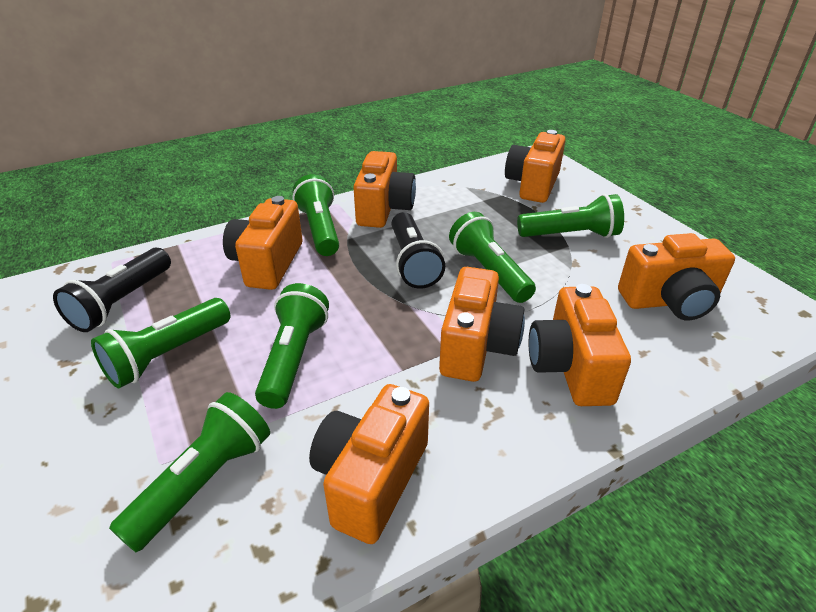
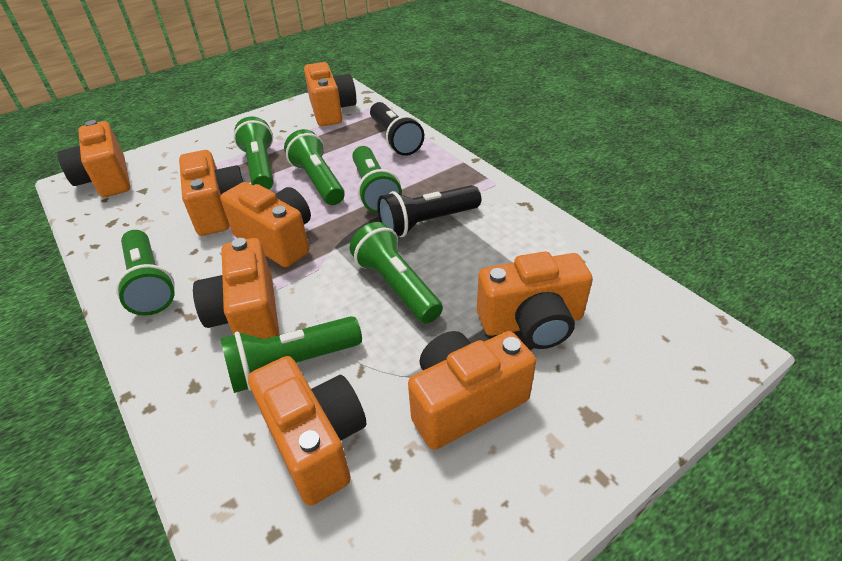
orange camera: 7 -> 8

